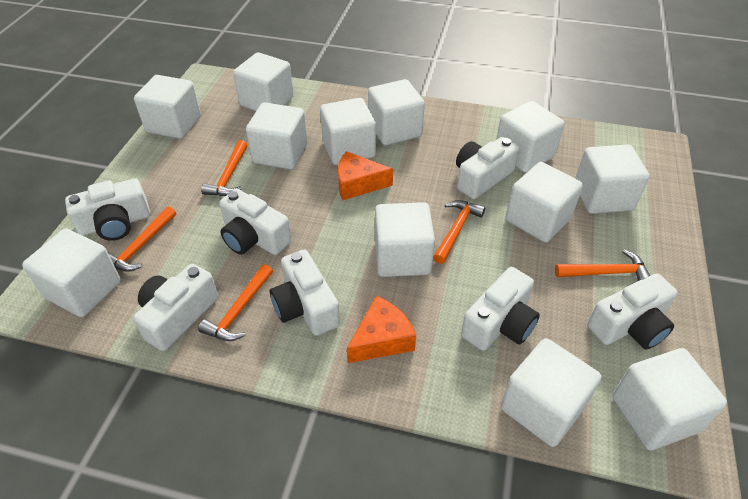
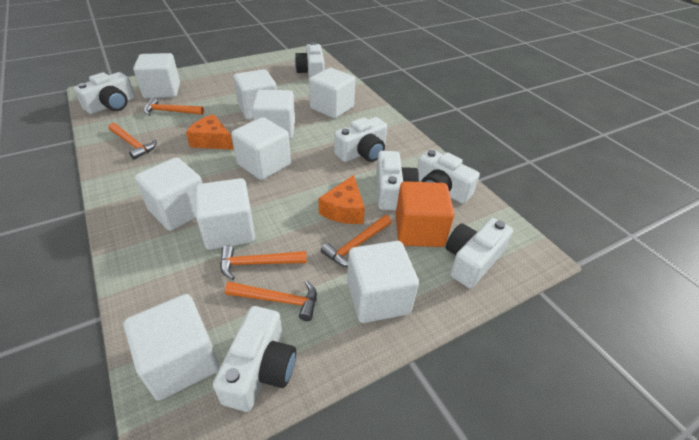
orange cube: 0 -> 1
white cube: 12 -> 9

